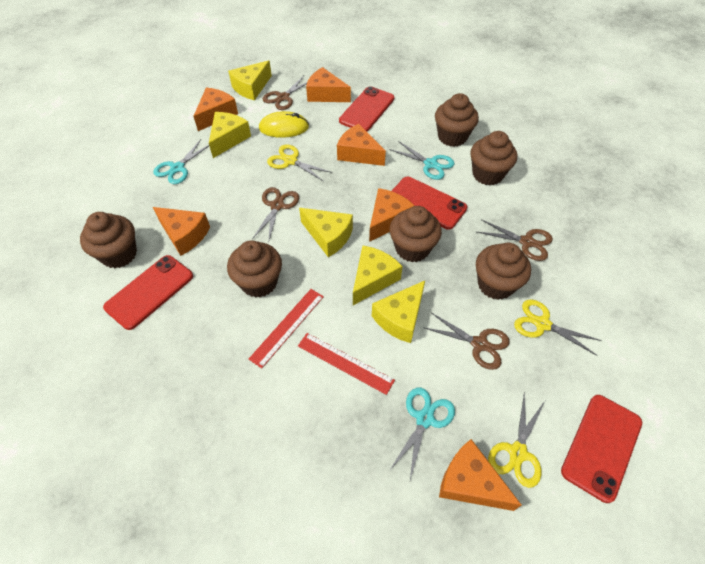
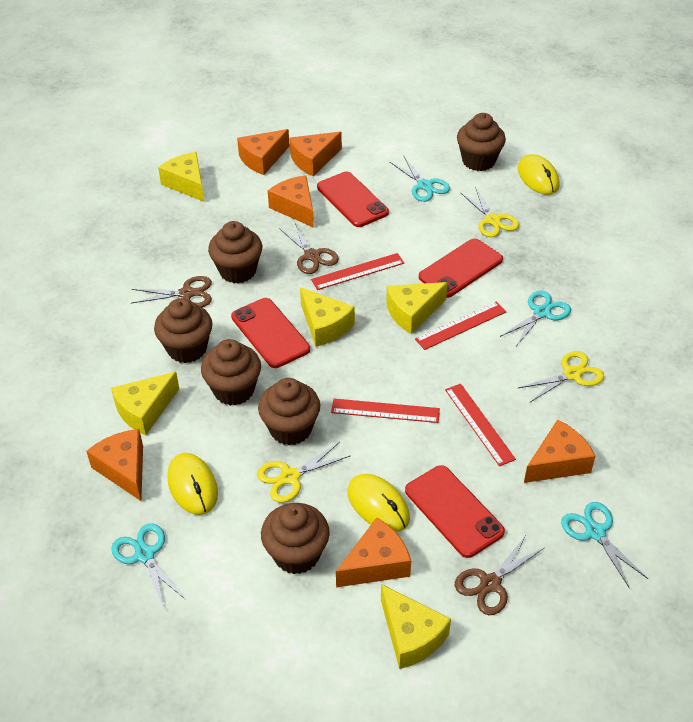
brown scissors: 4 -> 3
red ruler: 2 -> 4
turquoise scissors: 3 -> 4
yellow mouse: 1 -> 3

